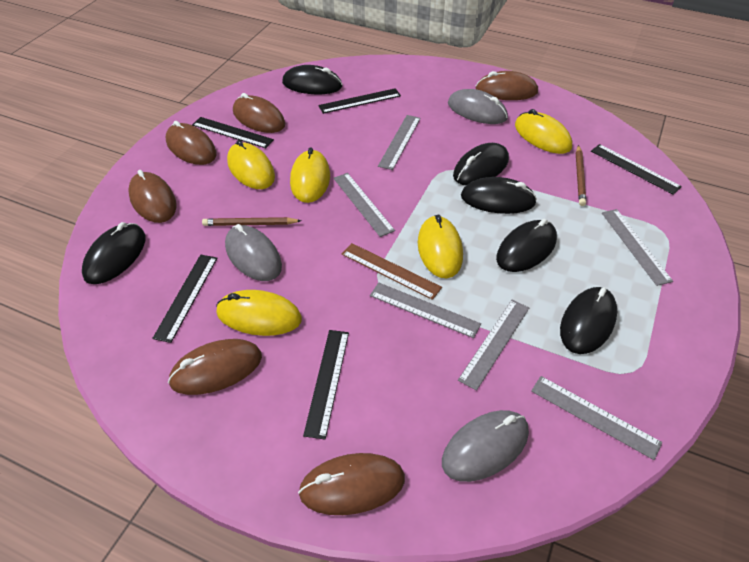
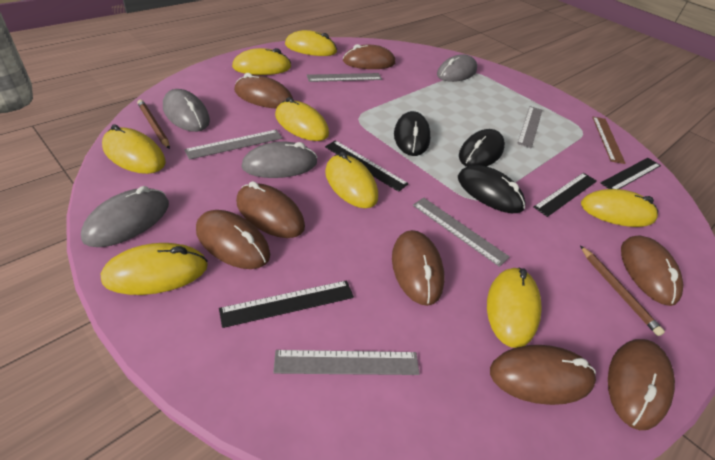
black mouse: 6 -> 3
black ruler: 5 -> 4
brown mouse: 6 -> 8
grey mouse: 3 -> 4
grey ruler: 6 -> 5
yellow mouse: 5 -> 8

